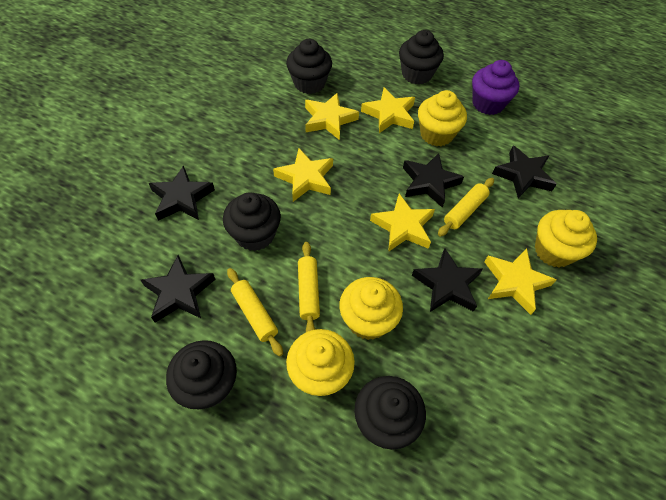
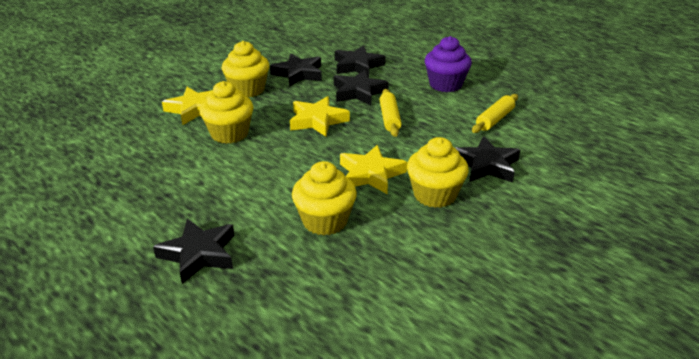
black cupcake: 5 -> 0
yellow rolling pin: 3 -> 2
yellow star: 5 -> 3

